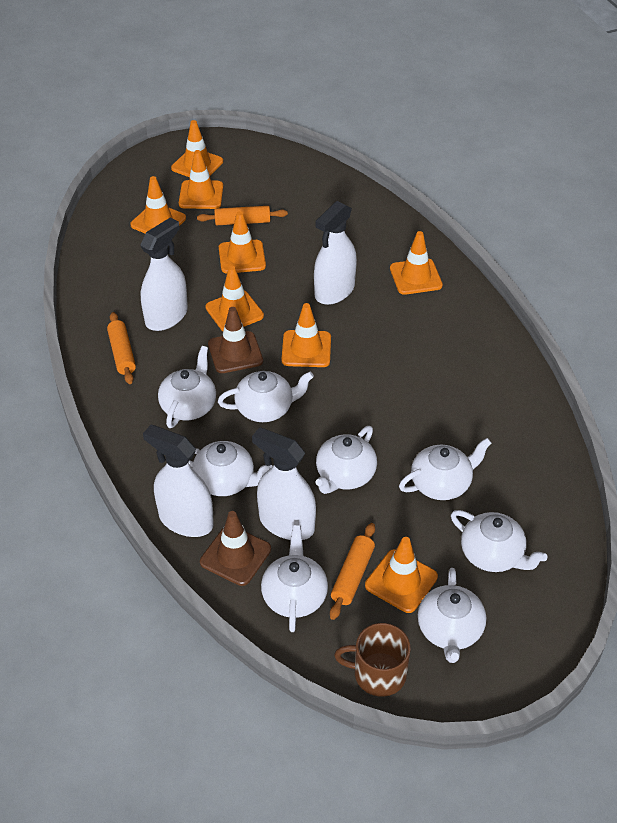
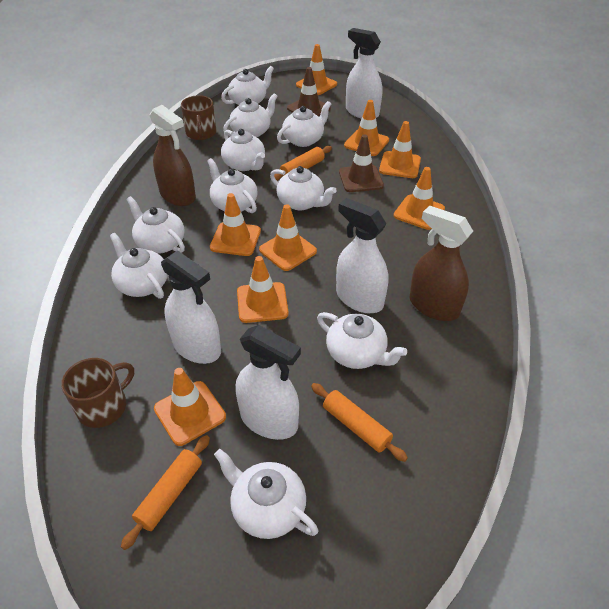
brown mug: 1 -> 2
brown spray bottle: 0 -> 2
white teapot: 8 -> 10

